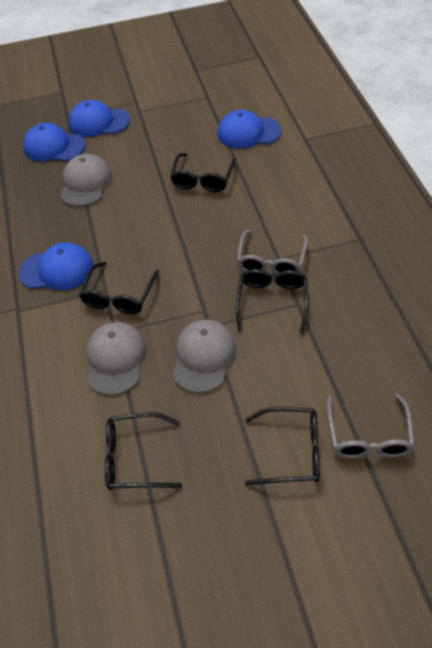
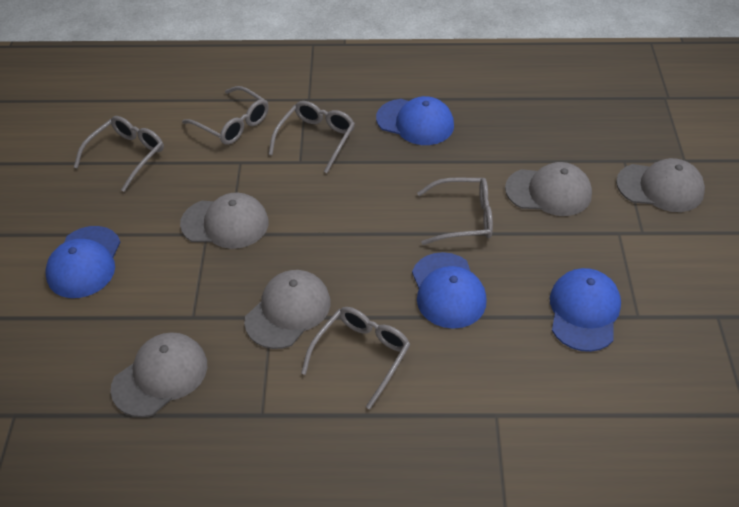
black glasses: 5 -> 0
grey cap: 3 -> 5
grey glasses: 2 -> 5

